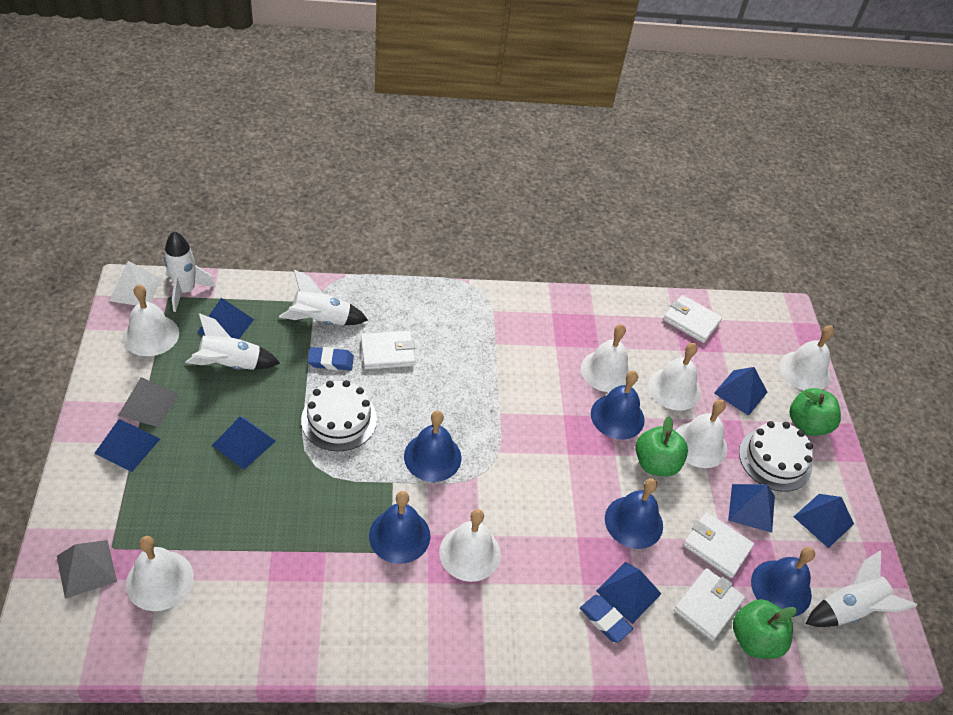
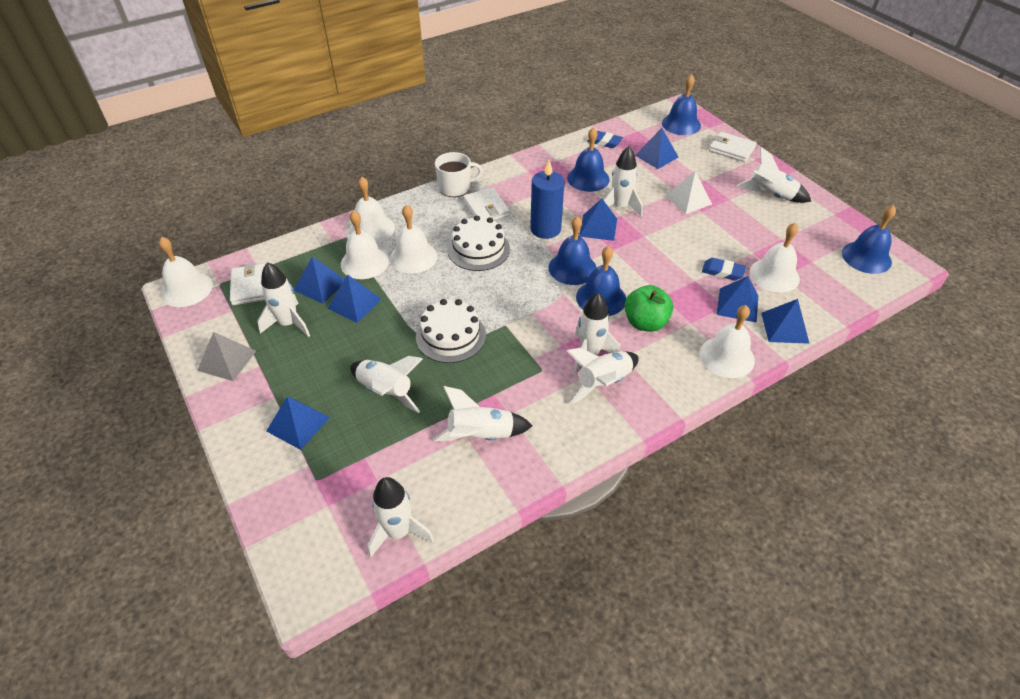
blue candle: 0 -> 1
green apple: 3 -> 1
grey pyramid: 2 -> 1
white bell: 7 -> 6
white mug: 0 -> 1
white rocket: 4 -> 8
white wallet: 4 -> 3

